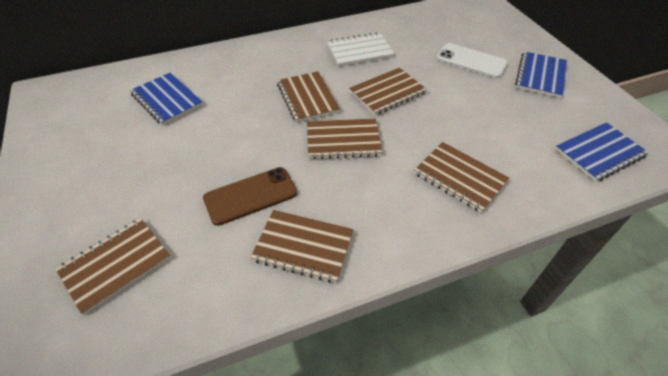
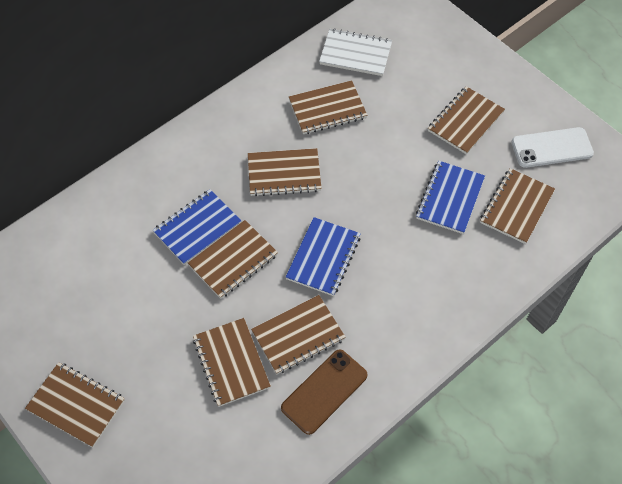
brown notebook: 6 -> 8

